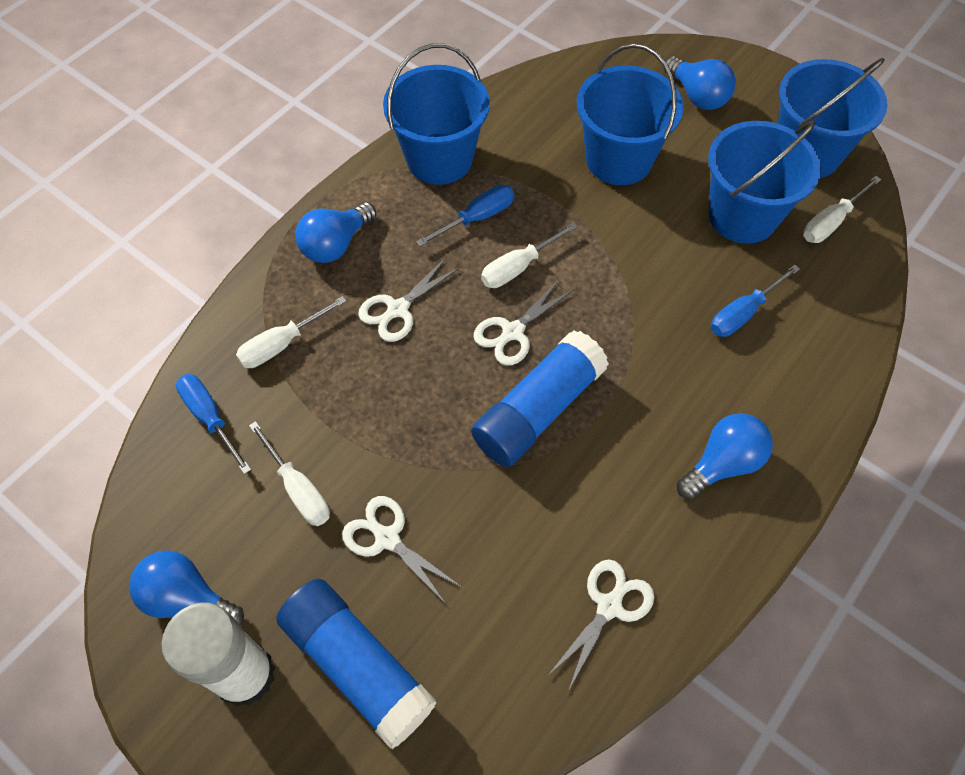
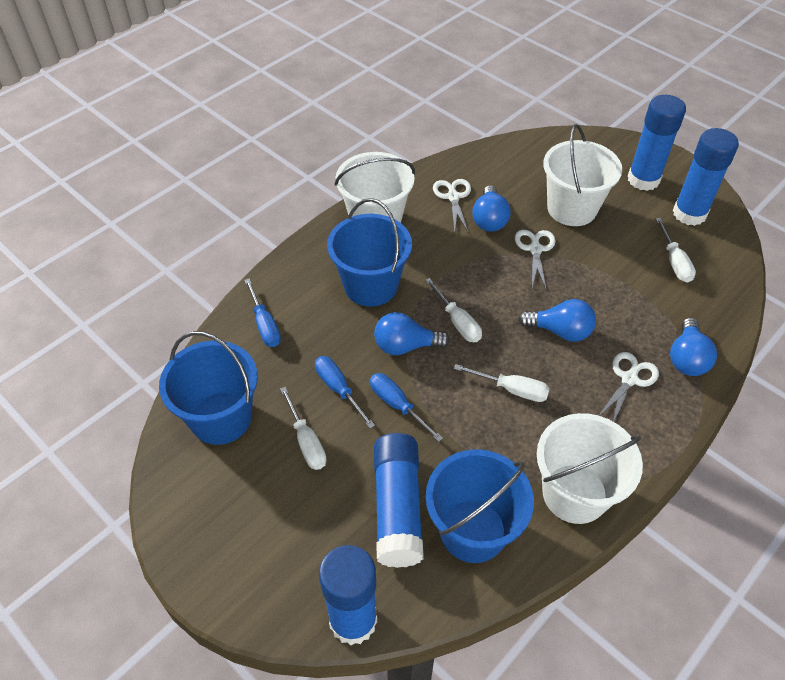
blue bucket: 4 -> 3
blue glue stick: 2 -> 4
white bucket: 0 -> 3
white glue stick: 1 -> 0
white scissors: 4 -> 3

